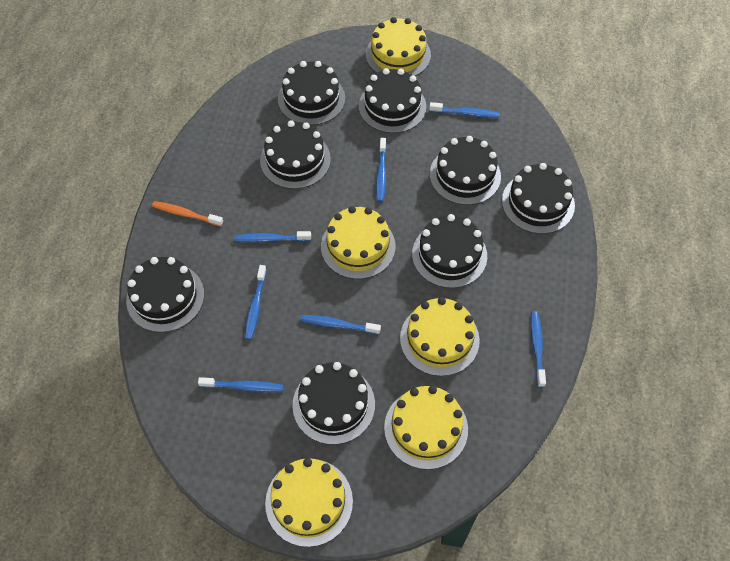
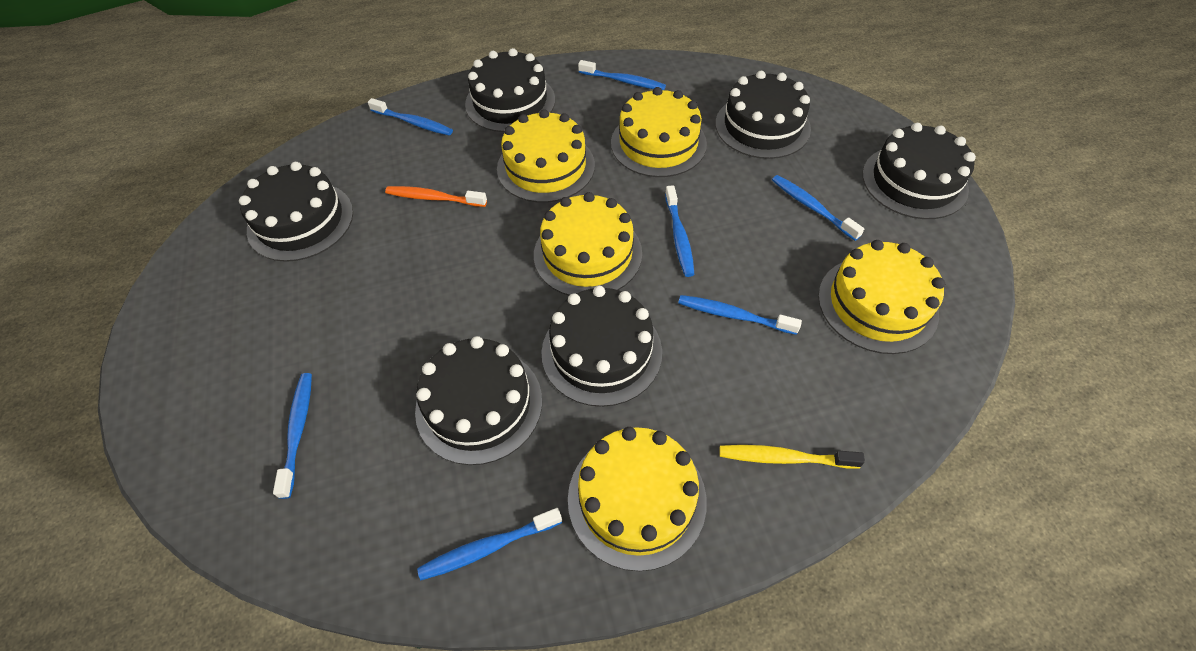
black cake: 8 -> 6
yellow toothbrush: 0 -> 1

